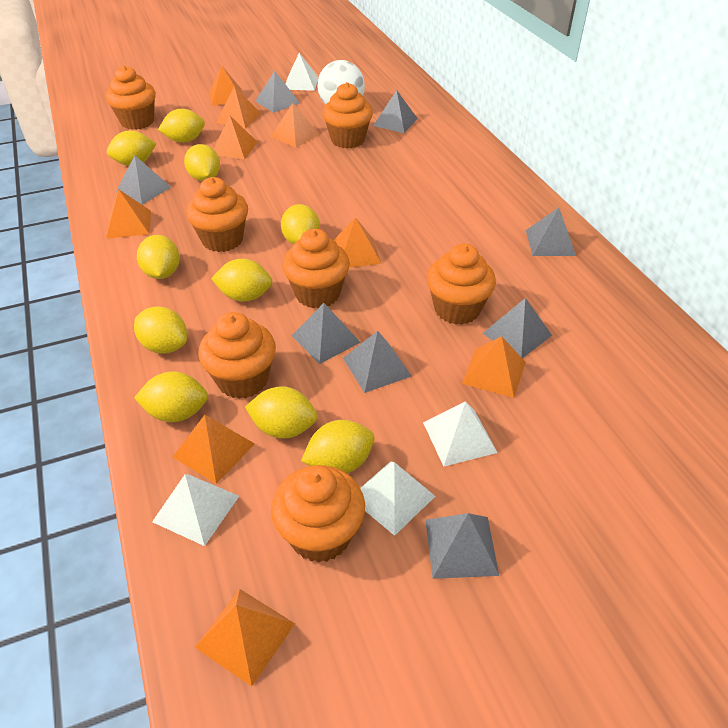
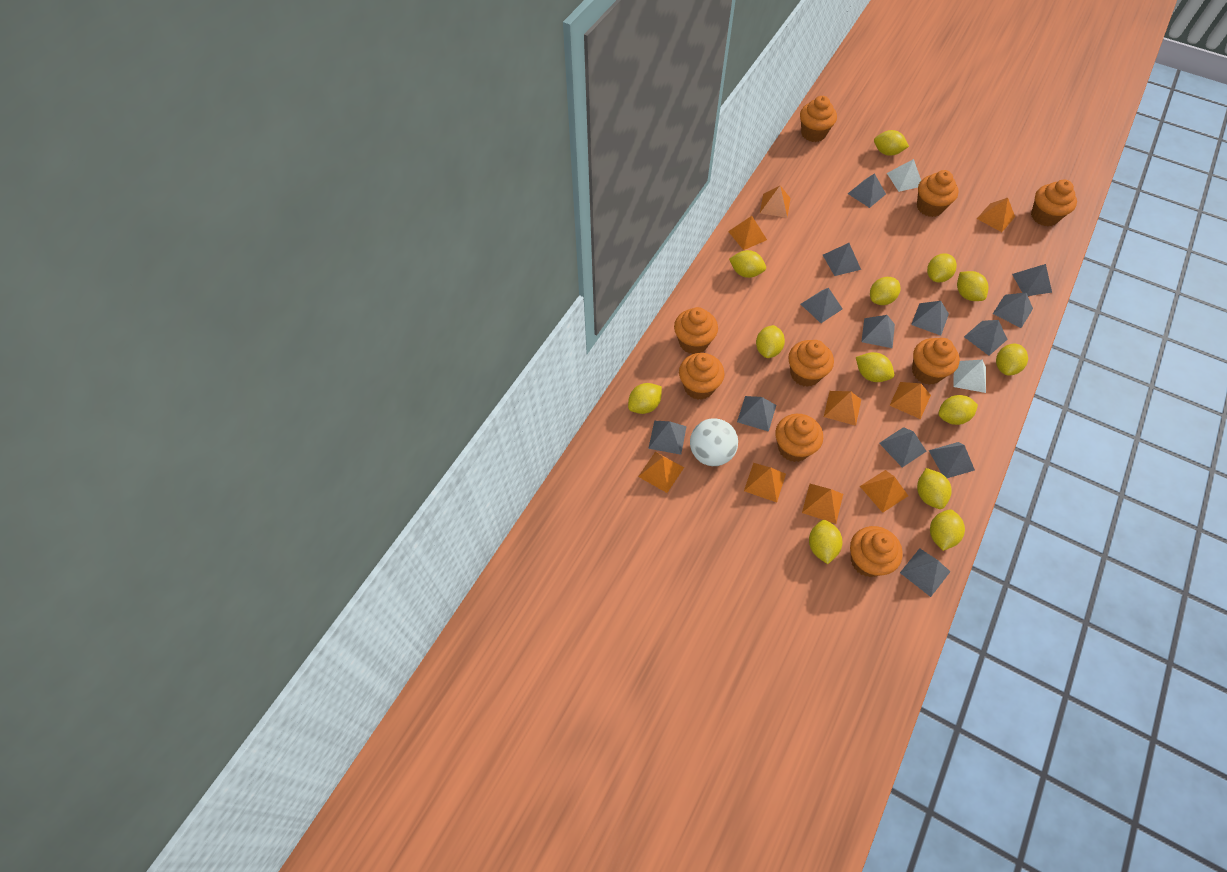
grey pyramid: 8 -> 13
orange cupcake: 7 -> 9
white pyramid: 4 -> 2
yellow lemon: 10 -> 13

